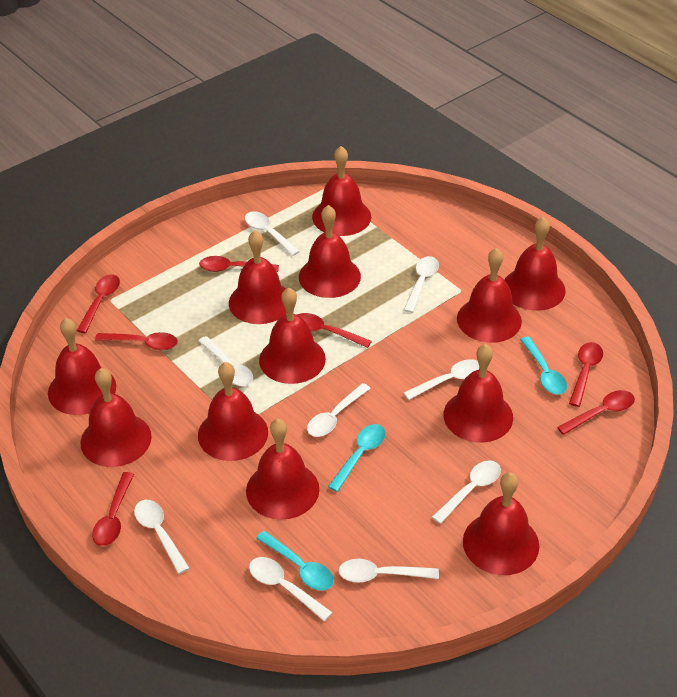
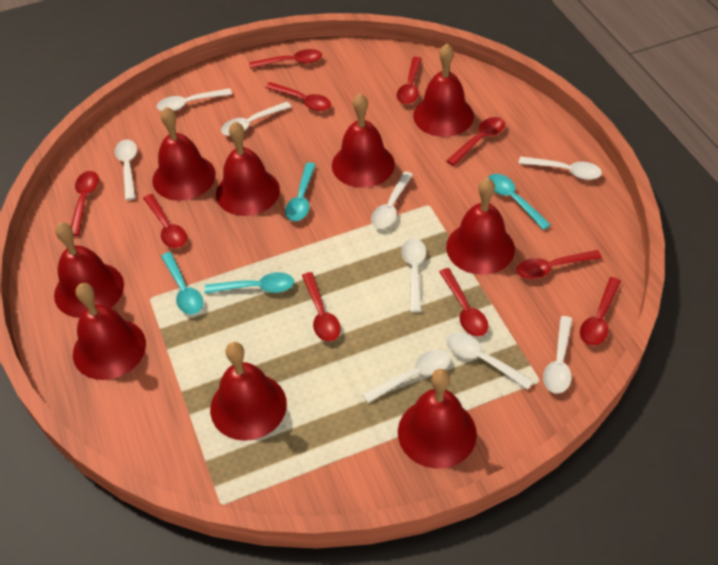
red bell: 12 -> 9
red spoon: 7 -> 10
turquoise spoon: 3 -> 4

